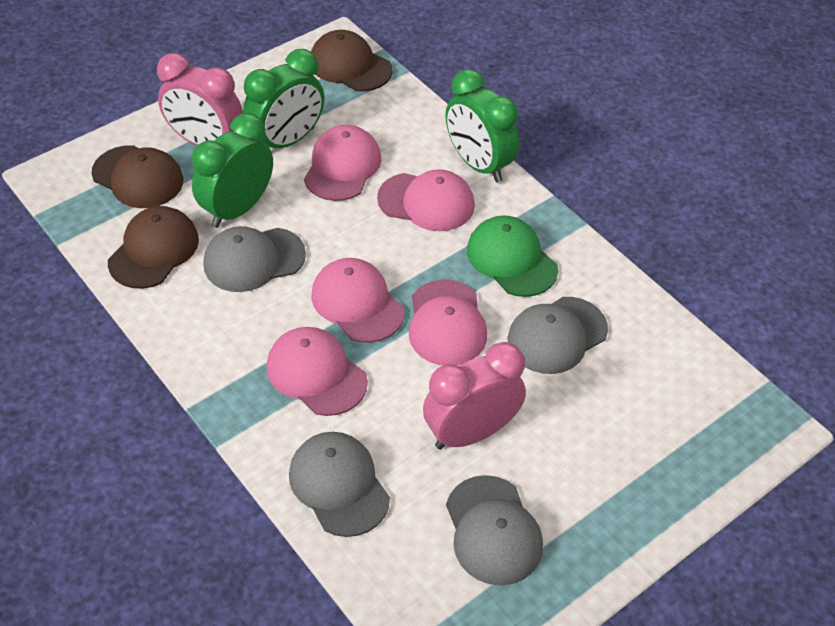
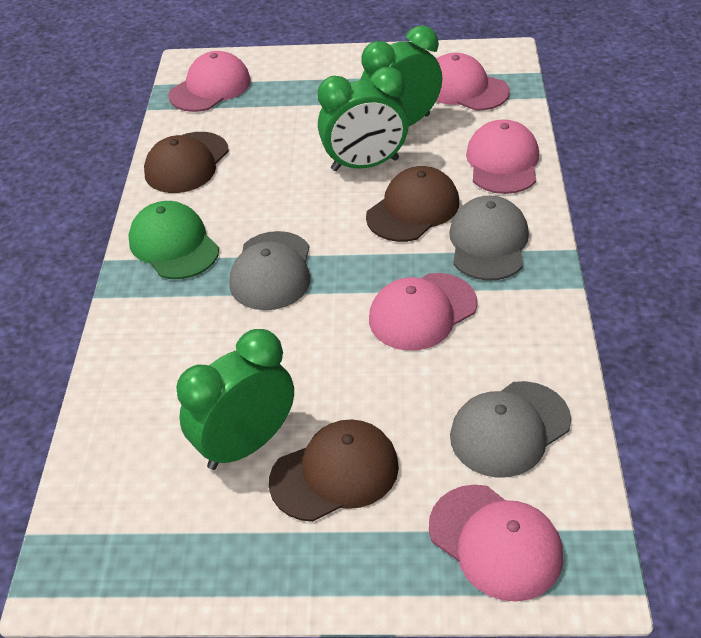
grey cap: 4 -> 3
pink clock: 2 -> 0

